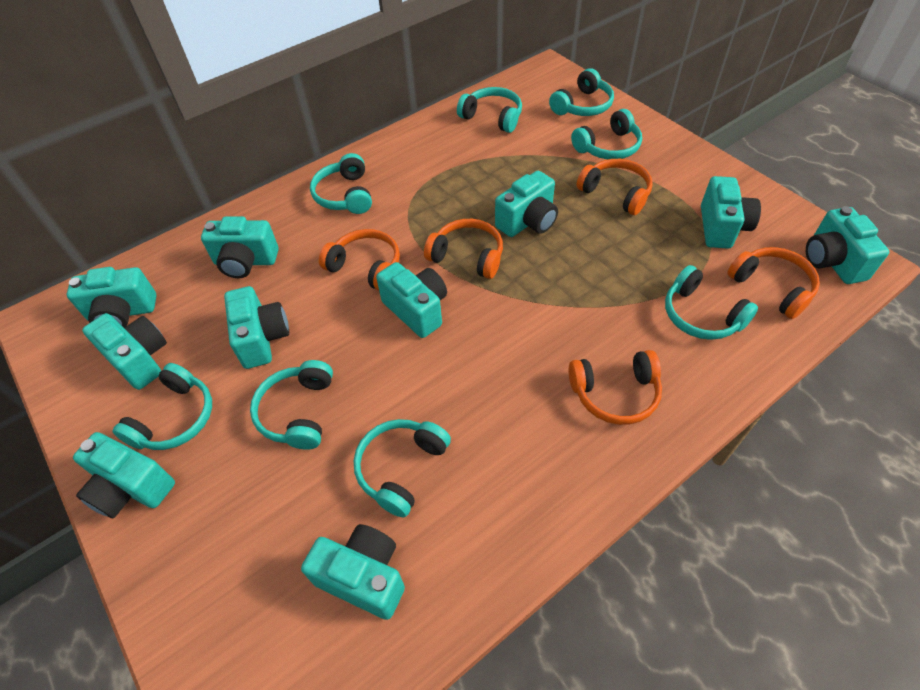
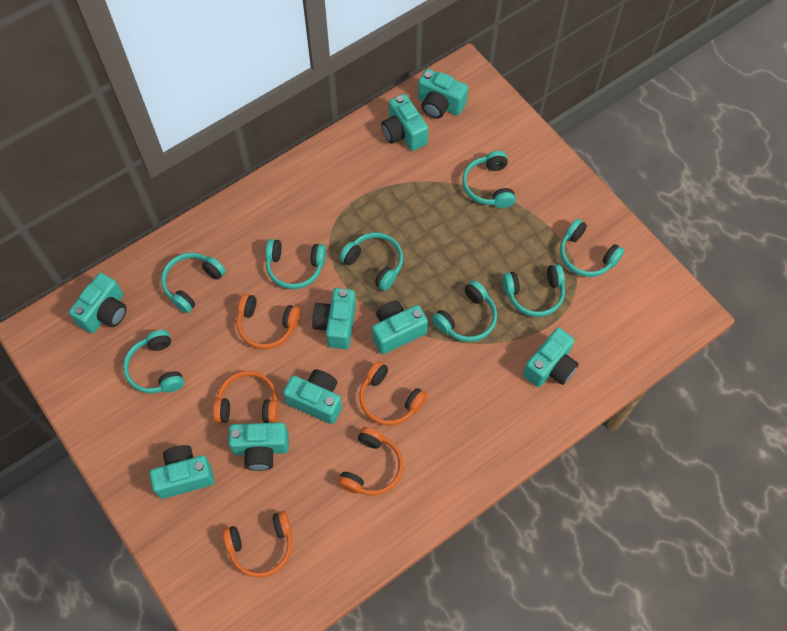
turquoise camera: 10 -> 9

